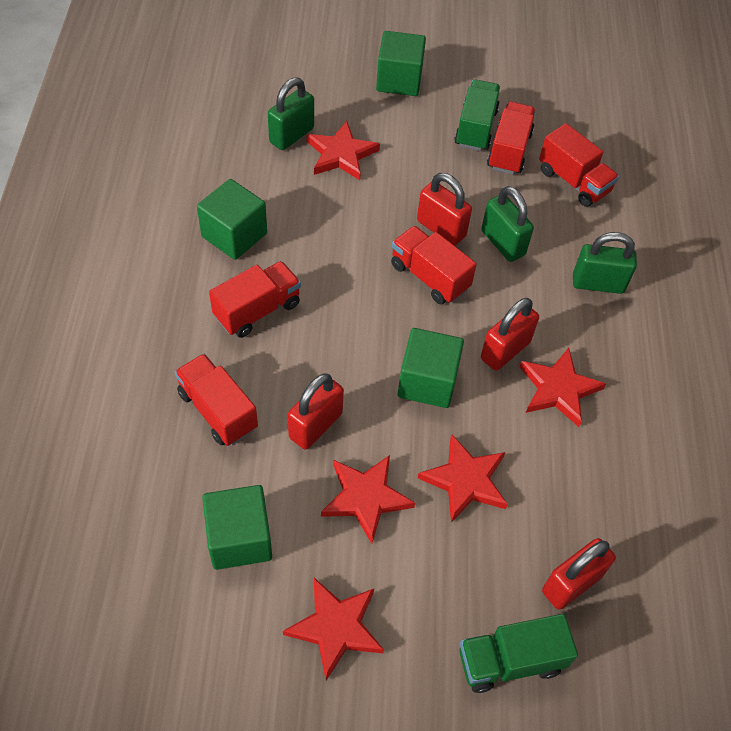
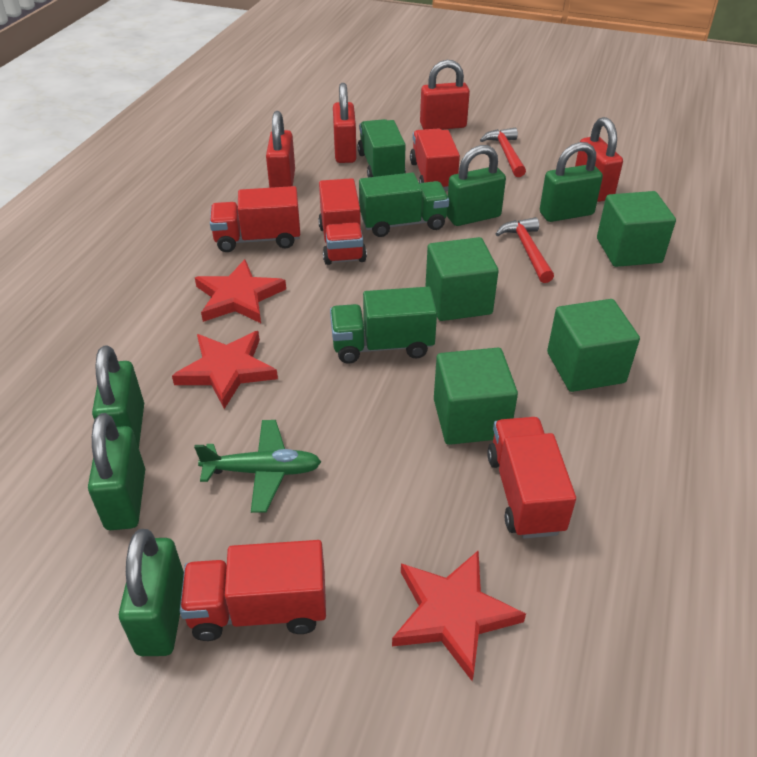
green padlock: 3 -> 5
green plane: 0 -> 1
green truck: 2 -> 3
red hammer: 0 -> 2
red star: 5 -> 3

